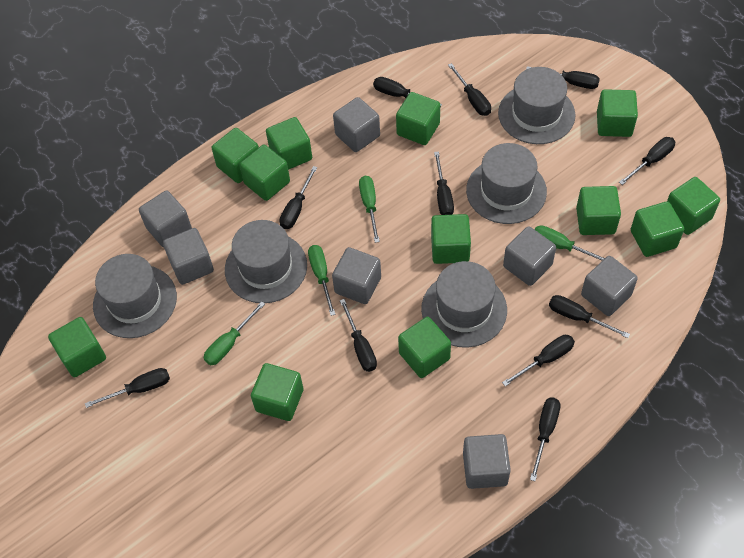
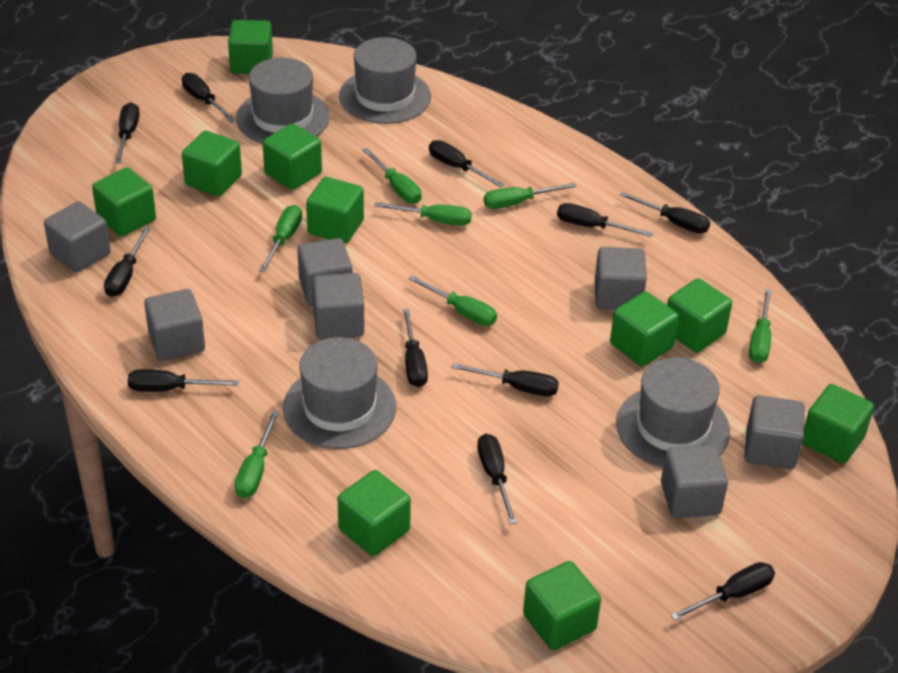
green cube: 12 -> 10
green screwdriver: 4 -> 7
grey hat: 5 -> 4

